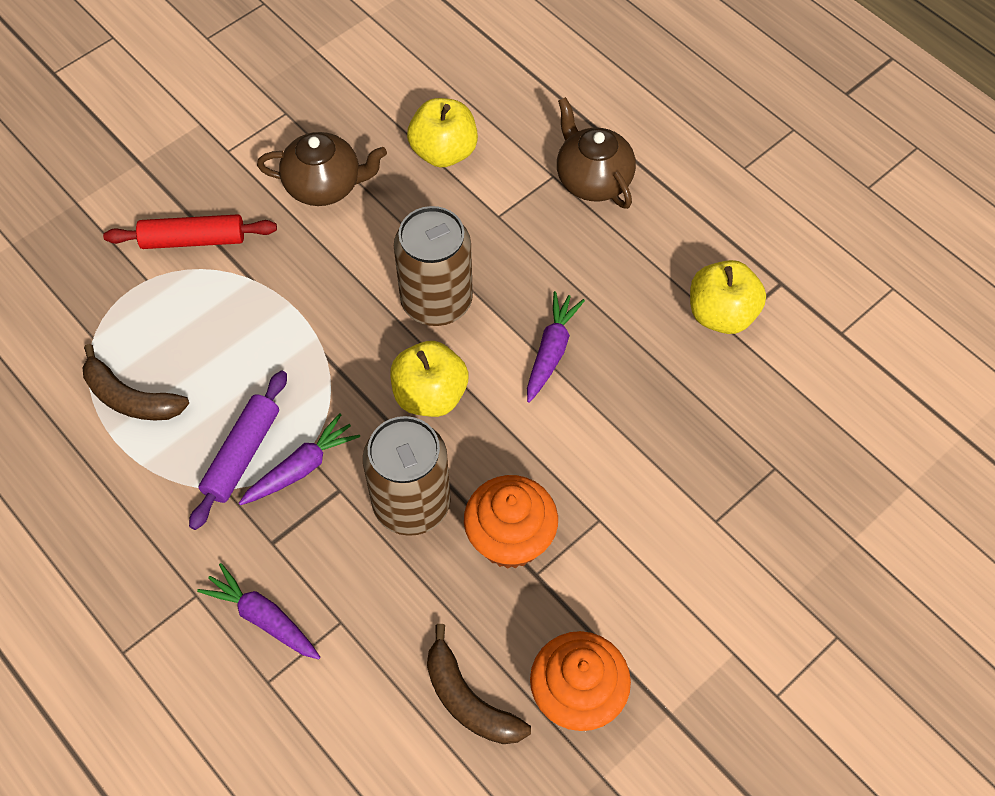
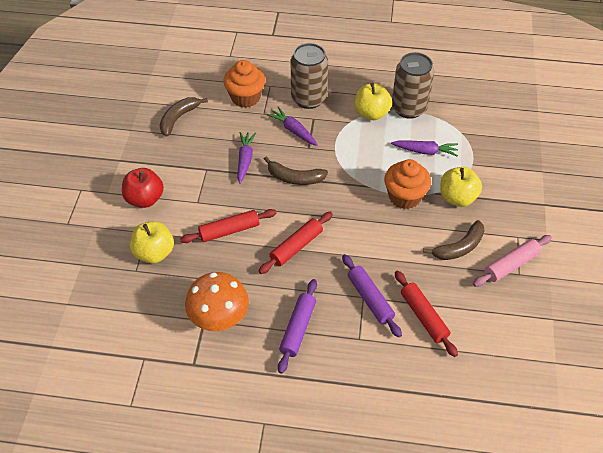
brown banana: 2 -> 3
brown teapot: 2 -> 0
orange mushroom: 0 -> 1
pink rolling pin: 0 -> 1
purple rolling pin: 1 -> 2
red apple: 0 -> 1
red rolling pin: 1 -> 3

